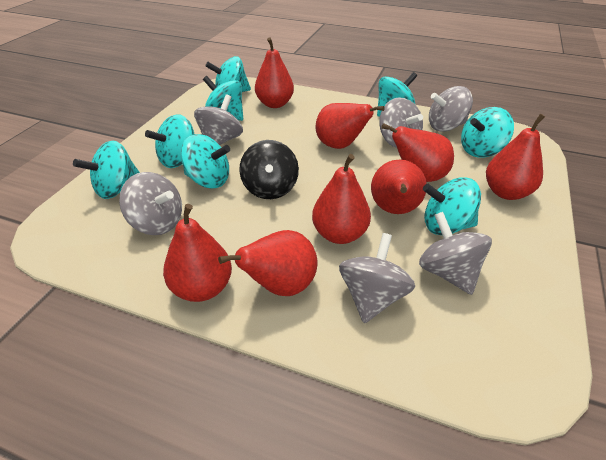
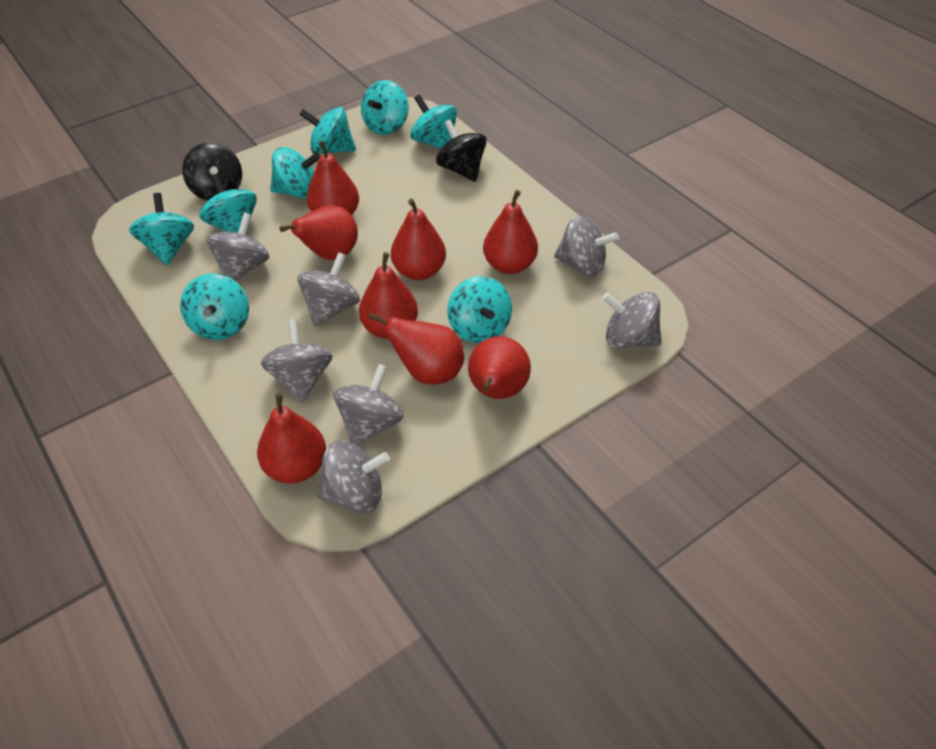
black spinning top: 1 -> 2
grey spinning top: 6 -> 7

